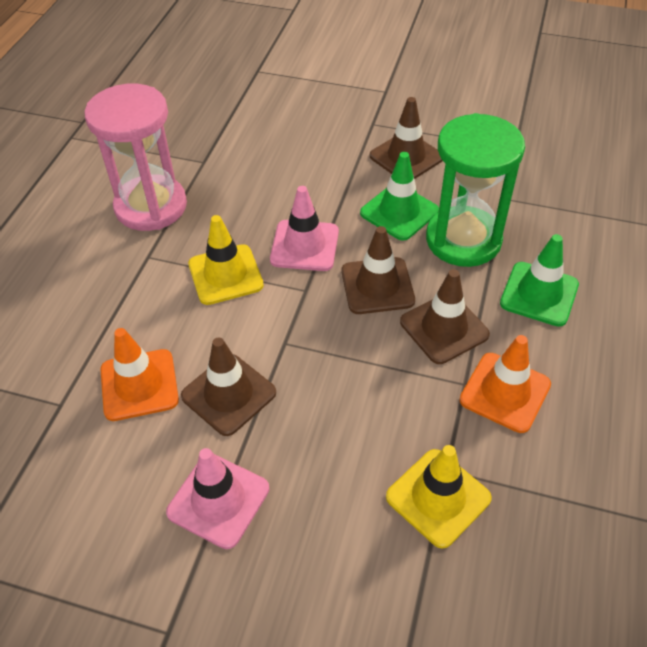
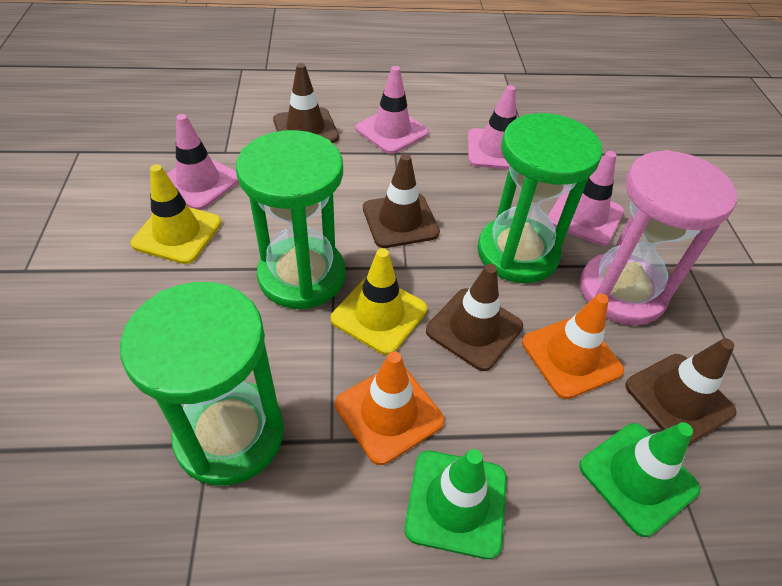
green hourglass: 1 -> 3
pink traffic cone: 2 -> 4

